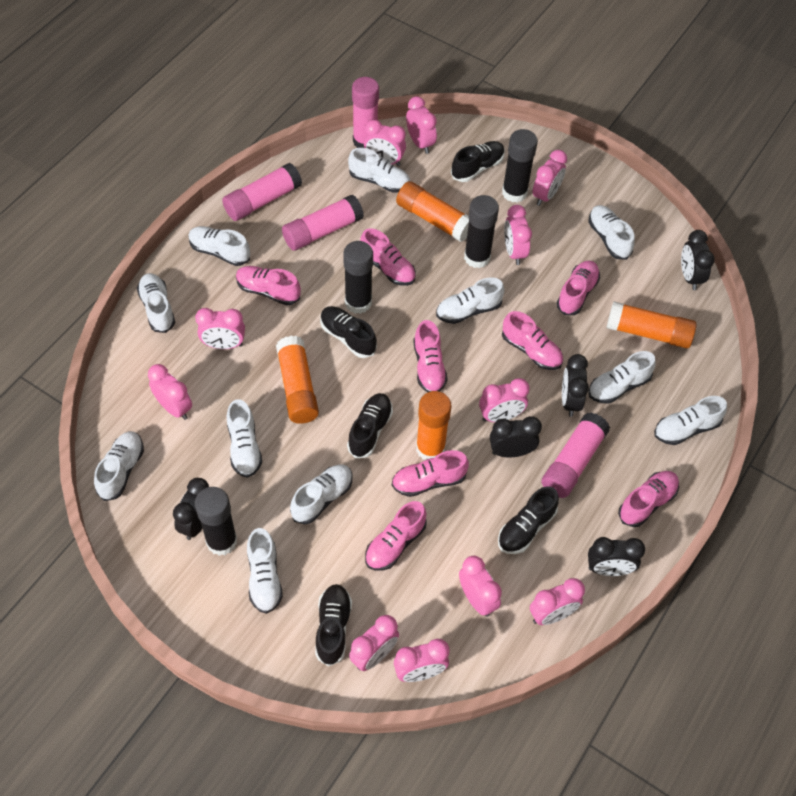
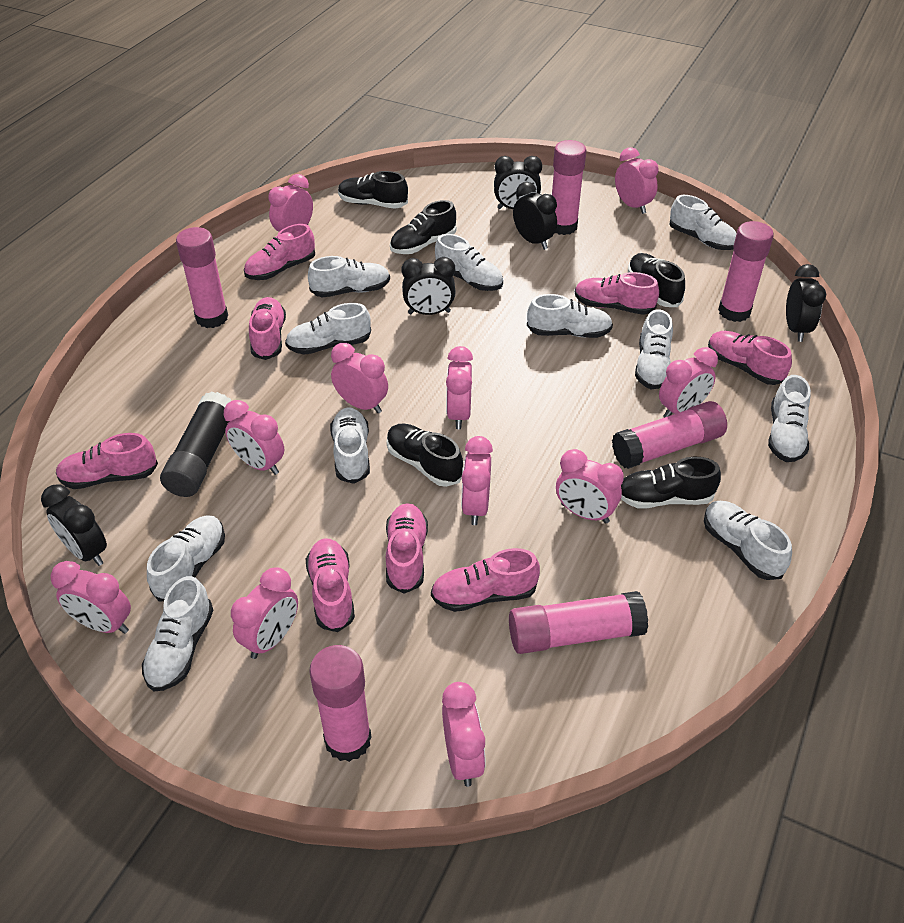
black glue stick: 4 -> 1
orange glue stick: 4 -> 0
pink glue stick: 4 -> 6

